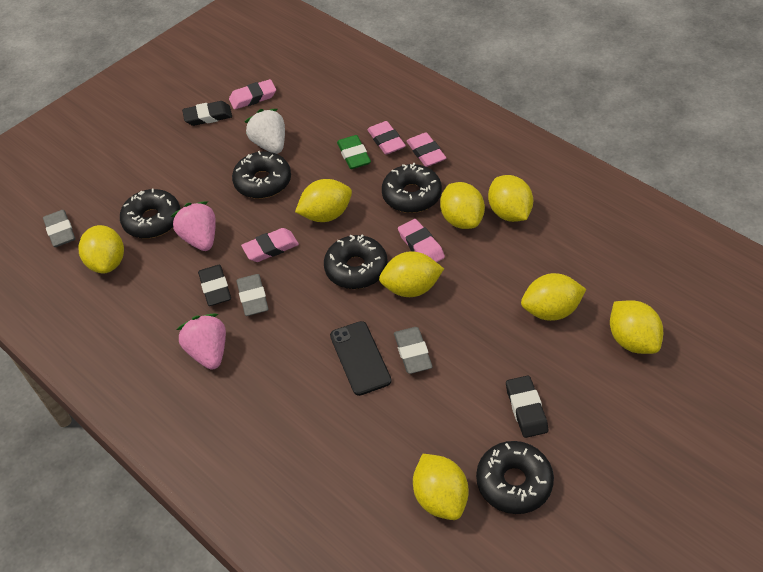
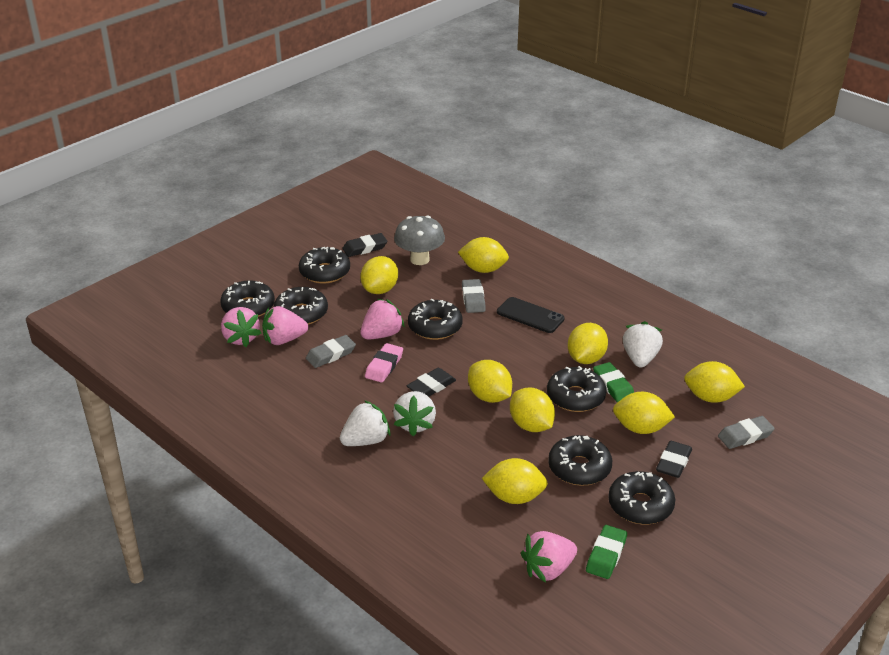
black donut: 5 -> 7
green eraser: 1 -> 2
grey mushroom: 0 -> 1
pink eraser: 5 -> 1
pink strawberry: 2 -> 4
white strawberry: 1 -> 3

